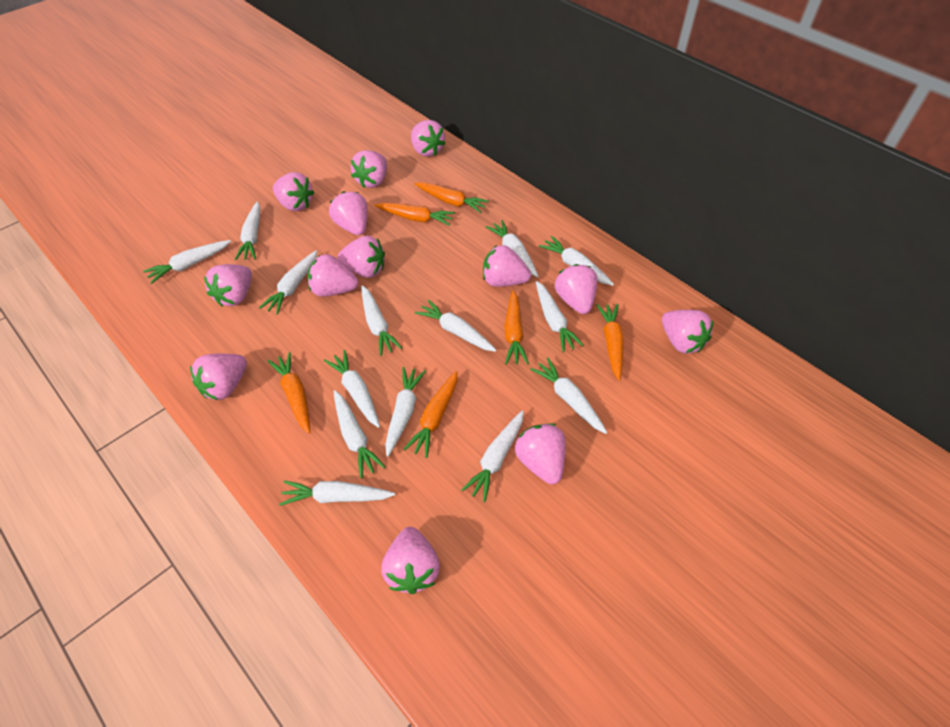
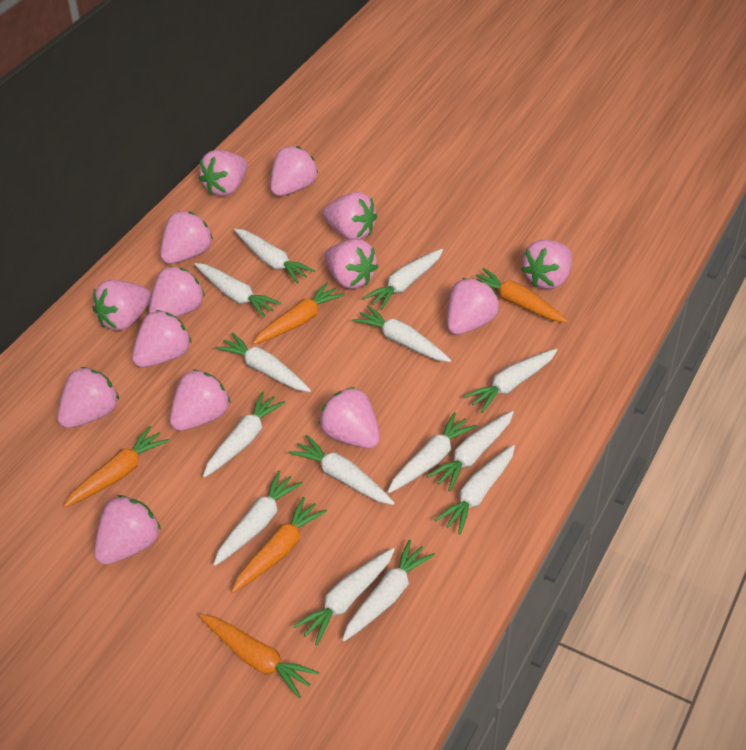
orange carrot: 6 -> 5
pink strawberry: 13 -> 14

